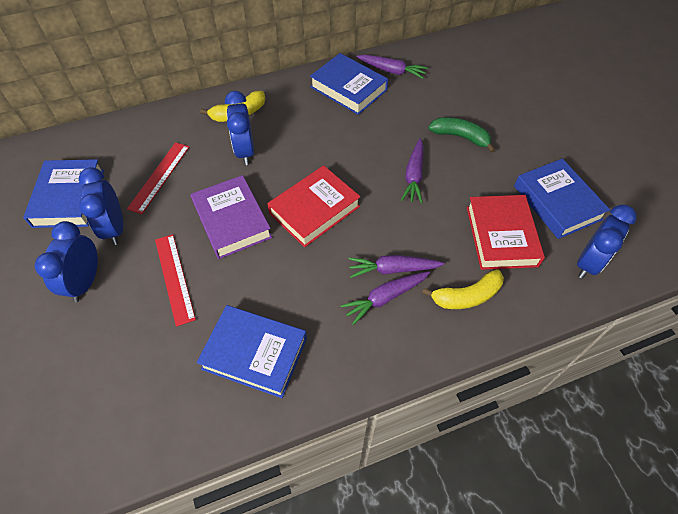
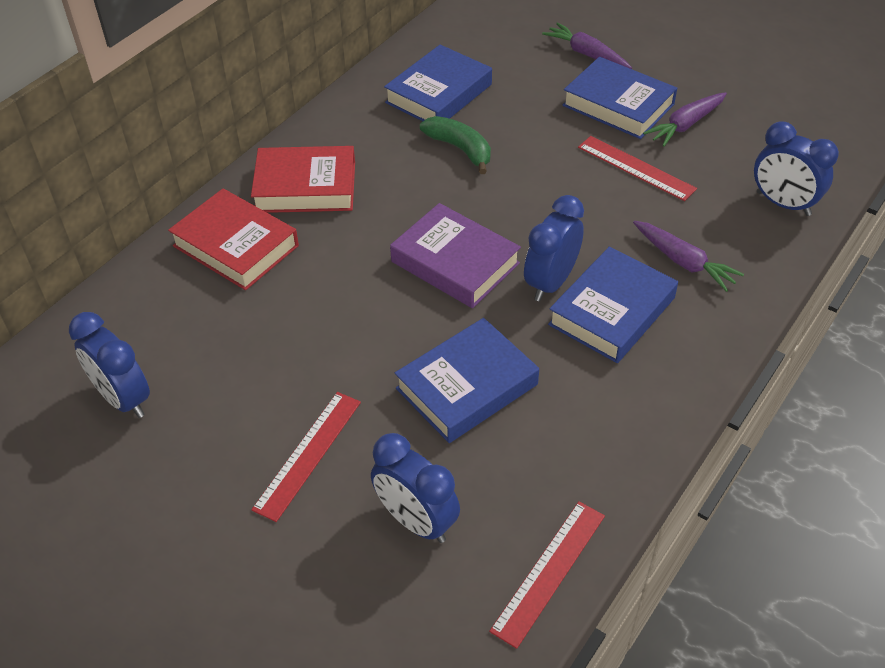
purple carrot: 4 -> 3
red ruler: 2 -> 3
yellow banana: 2 -> 0

